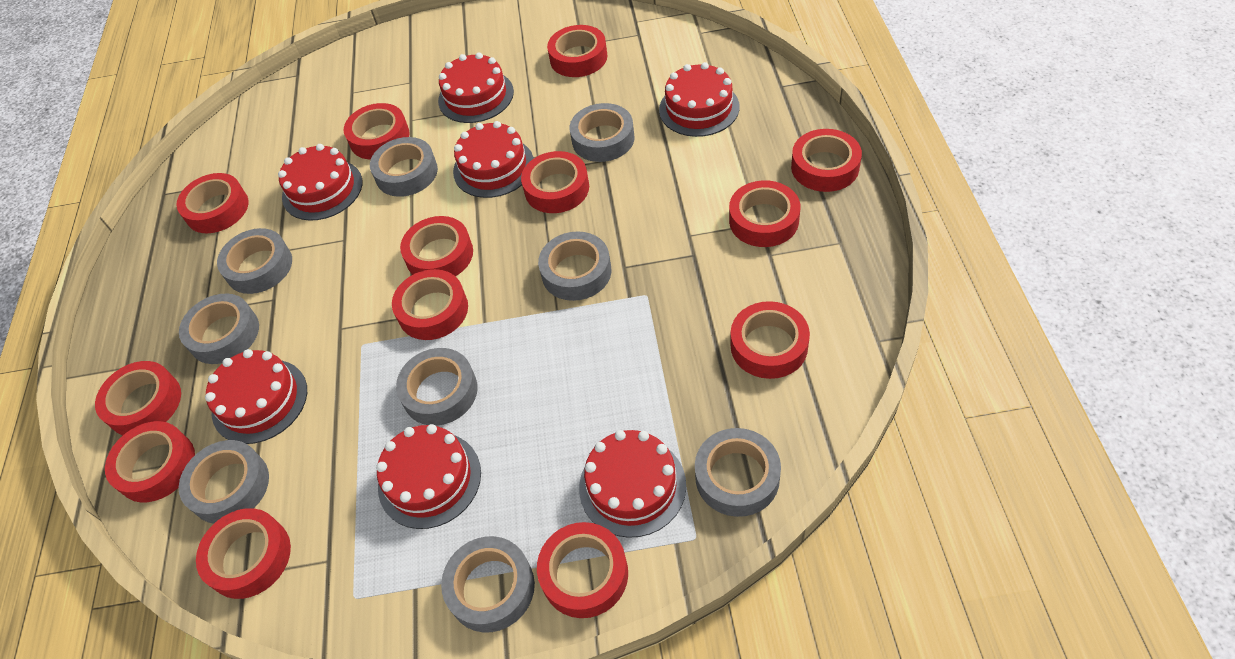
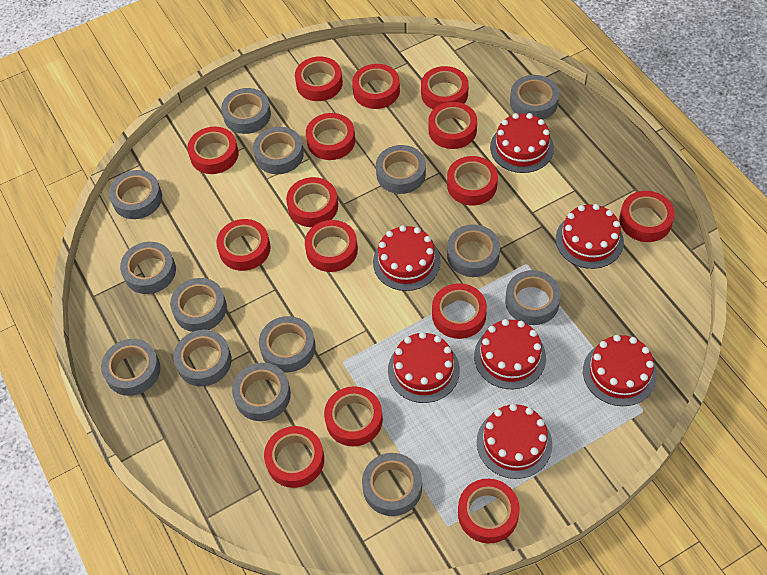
grey tape: 9 -> 14
red tape: 13 -> 15

